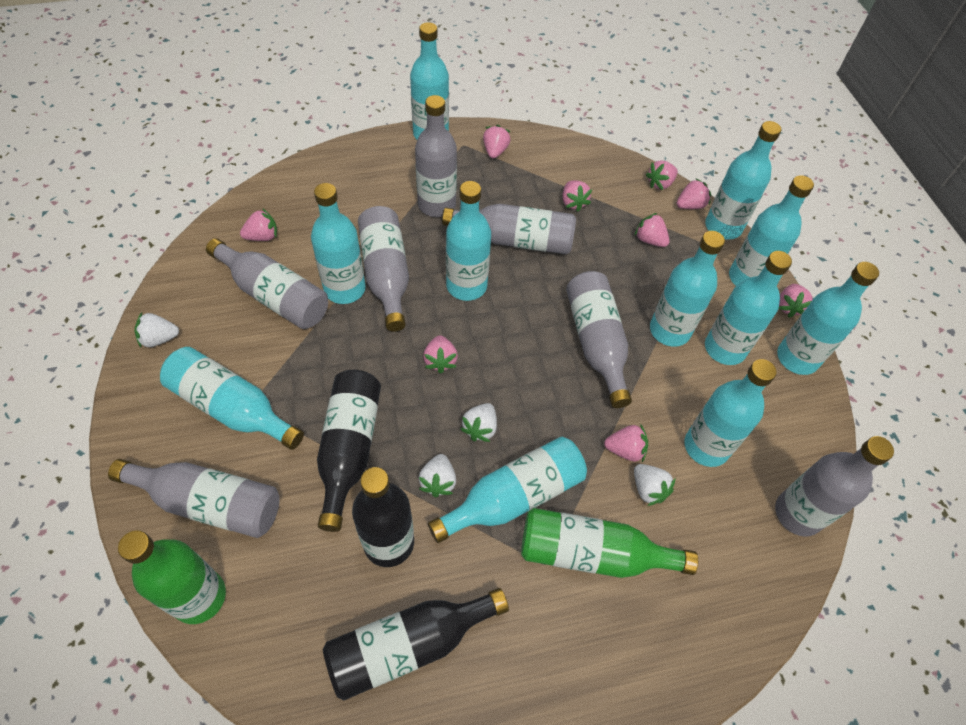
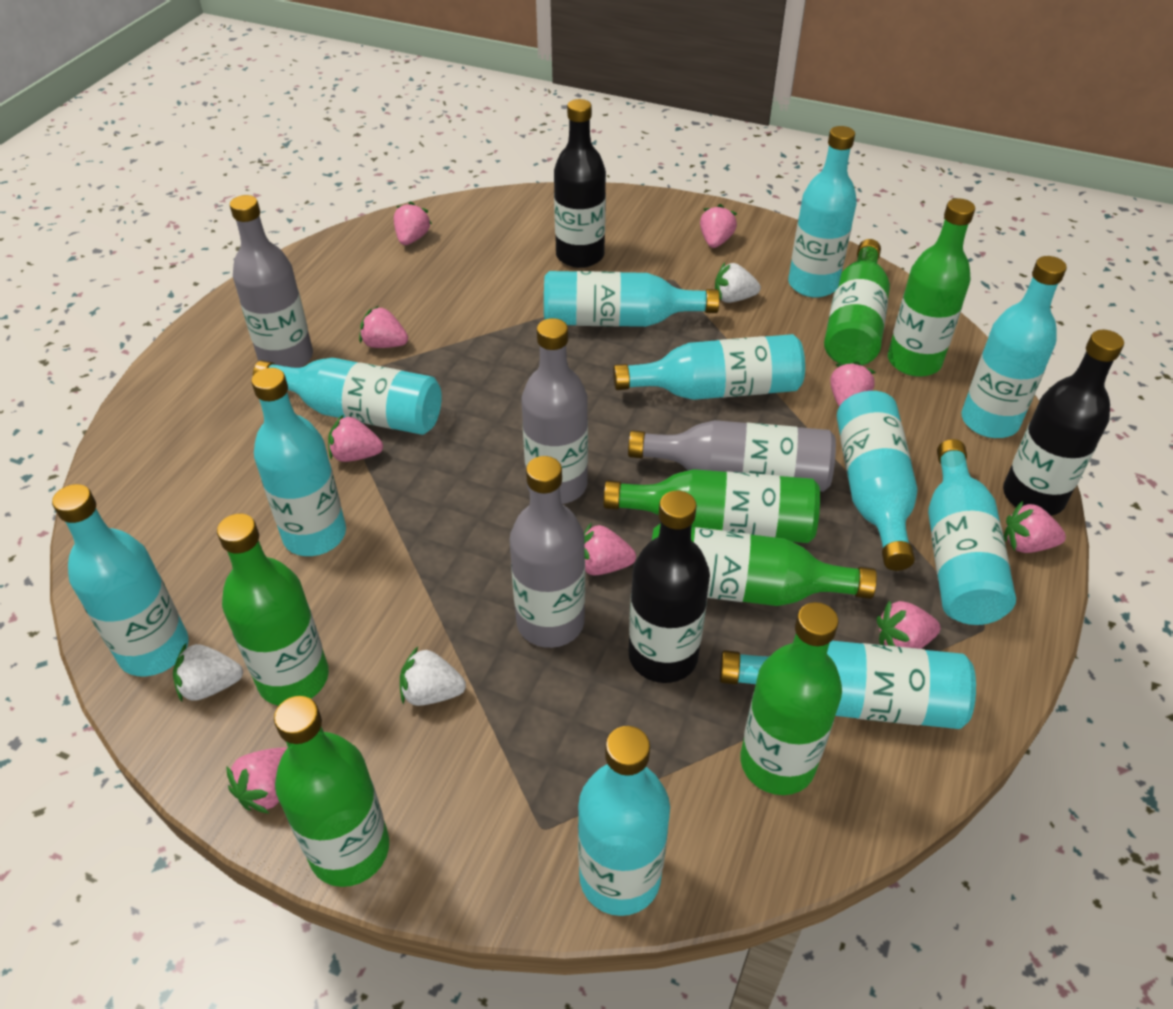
green bottle: 2 -> 7
grey bottle: 7 -> 4
white strawberry: 4 -> 3

